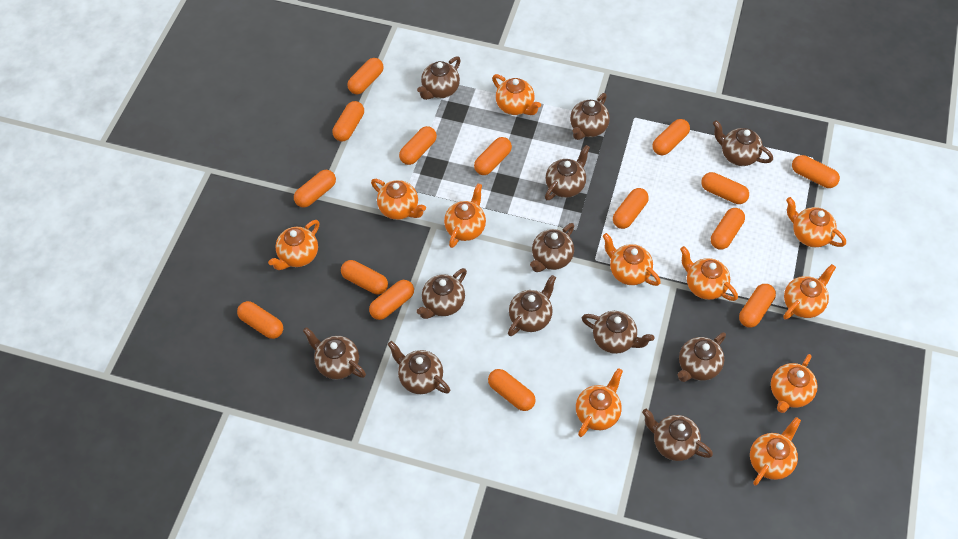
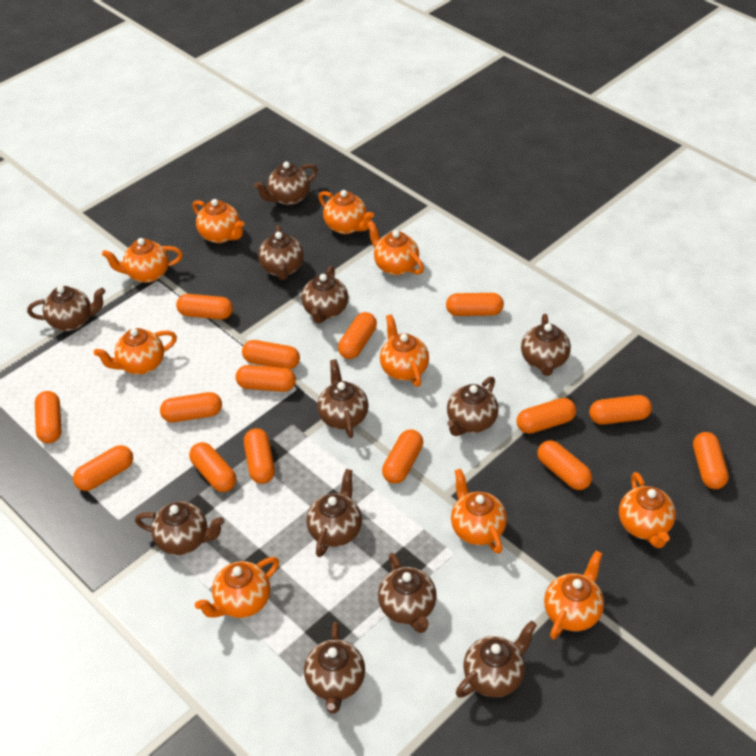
orange teapot: 11 -> 10

